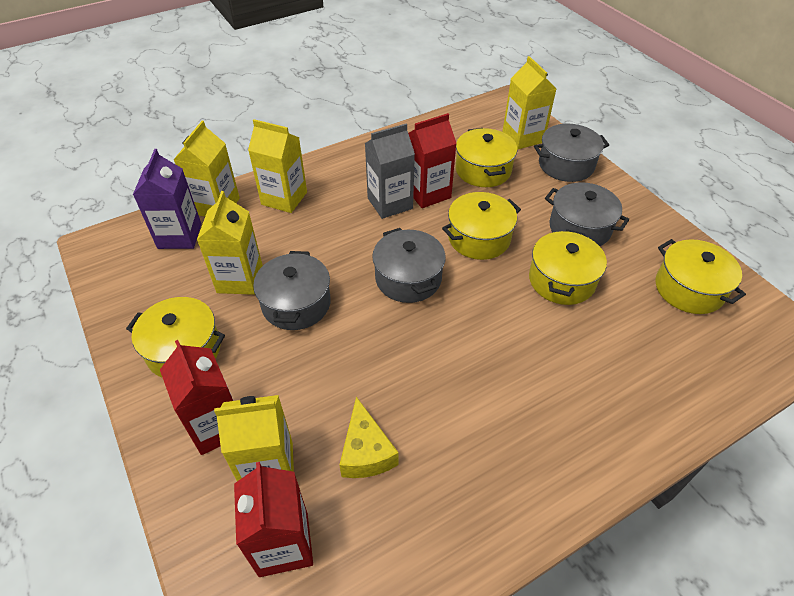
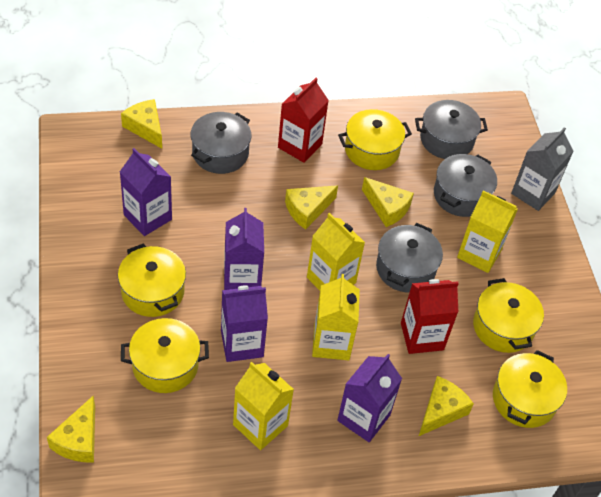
purple carton: 1 -> 4
red carton: 3 -> 2
yellow carton: 5 -> 4
yellow cheese: 1 -> 5

